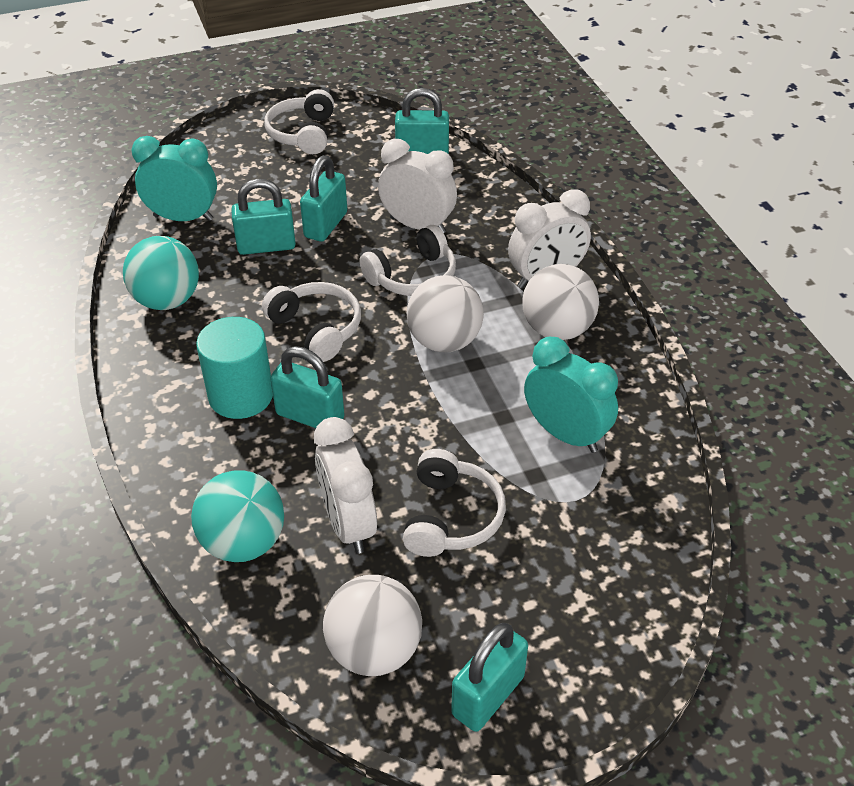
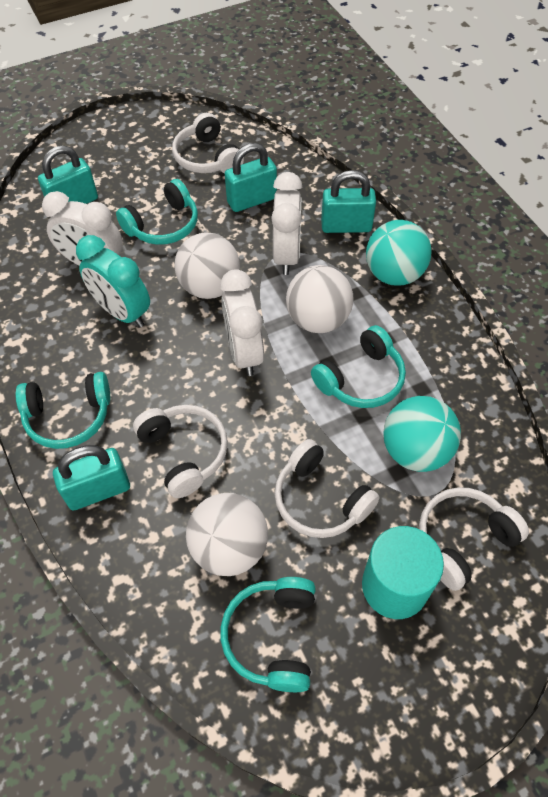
turquoise clock: 2 -> 1
turquoise headphones: 0 -> 4
turquoise padlock: 5 -> 4

